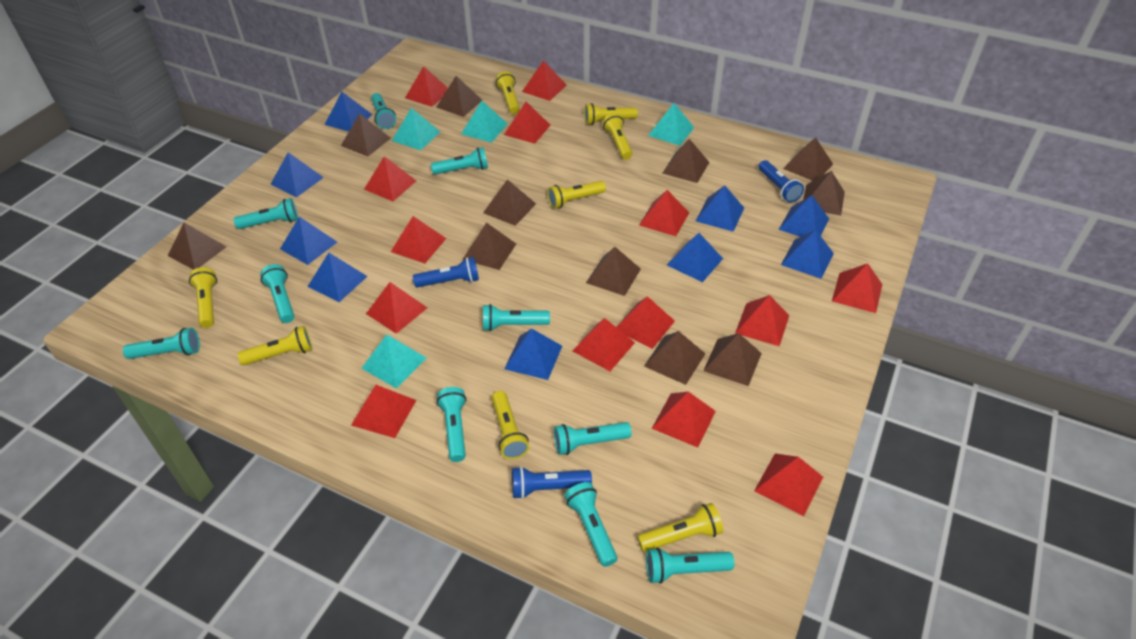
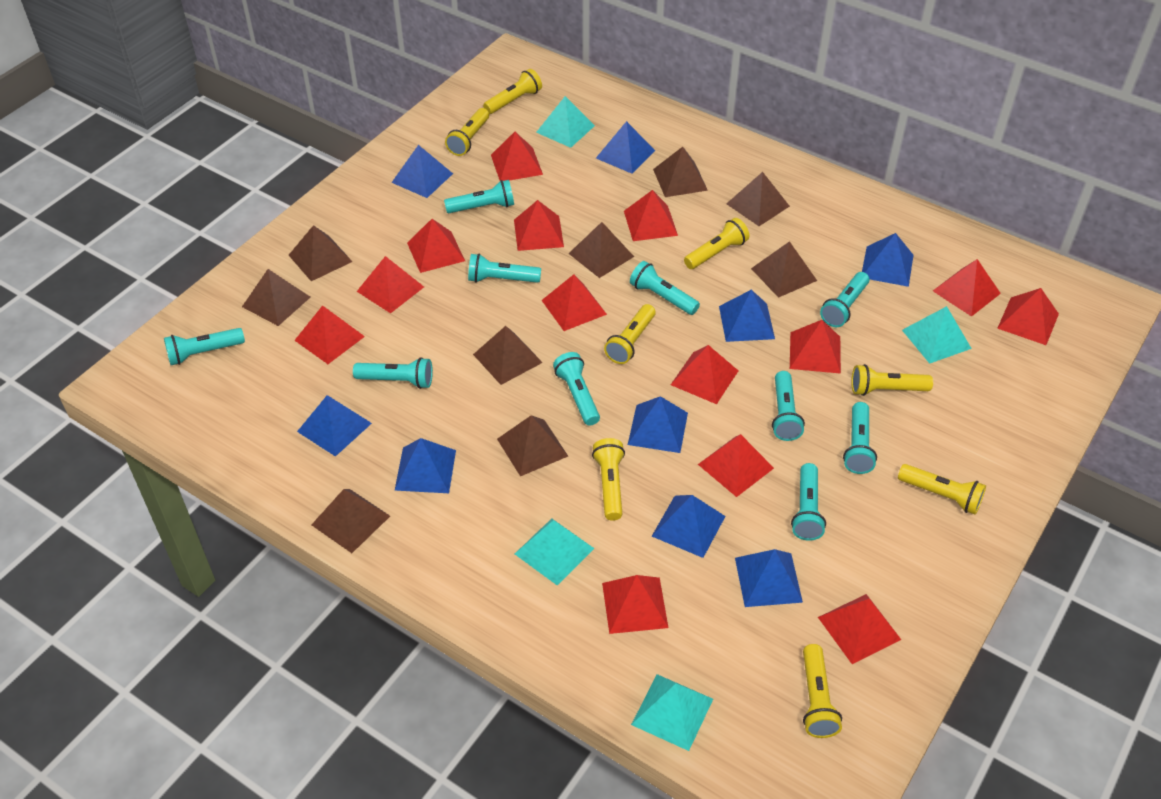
blue flashlight: 3 -> 0
brown pyramid: 11 -> 9

